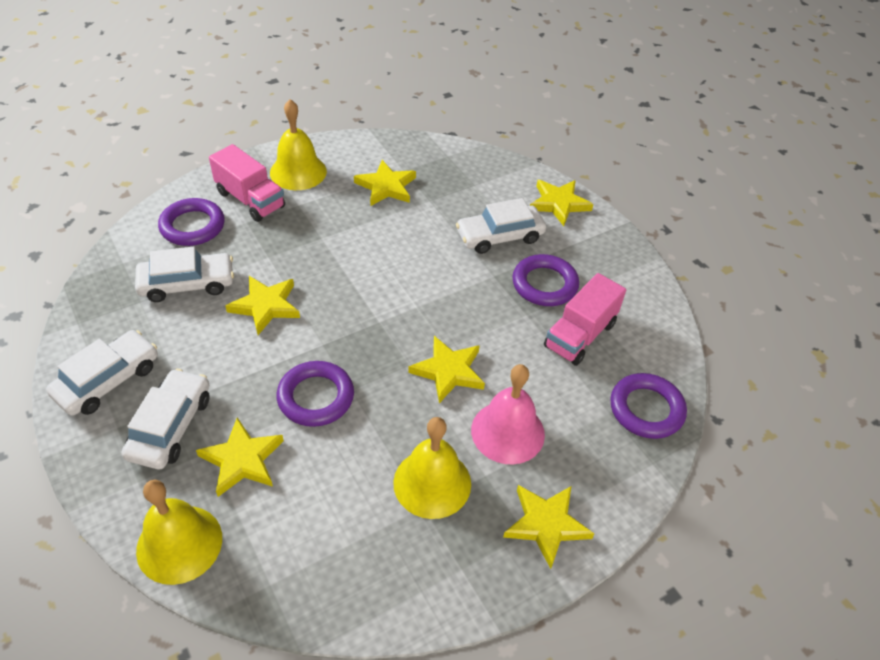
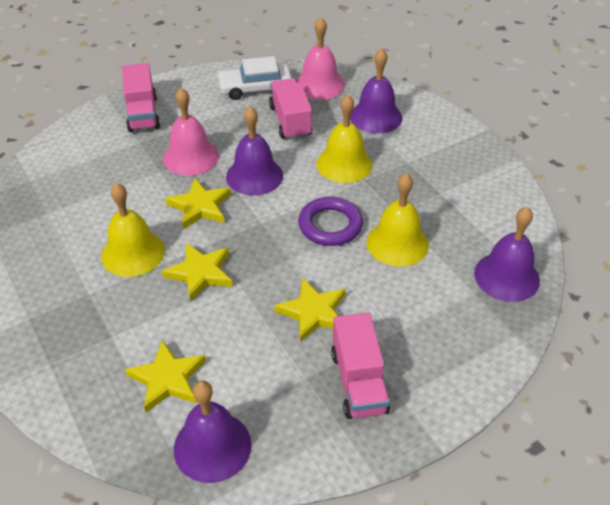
pink bell: 1 -> 2
pink truck: 2 -> 3
purple bell: 0 -> 4
purple ring: 4 -> 1
white car: 4 -> 1
yellow star: 6 -> 4

